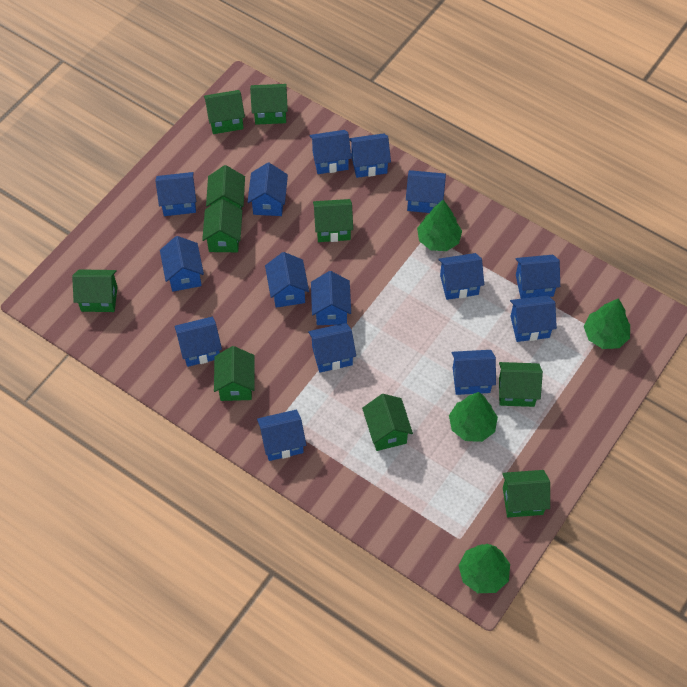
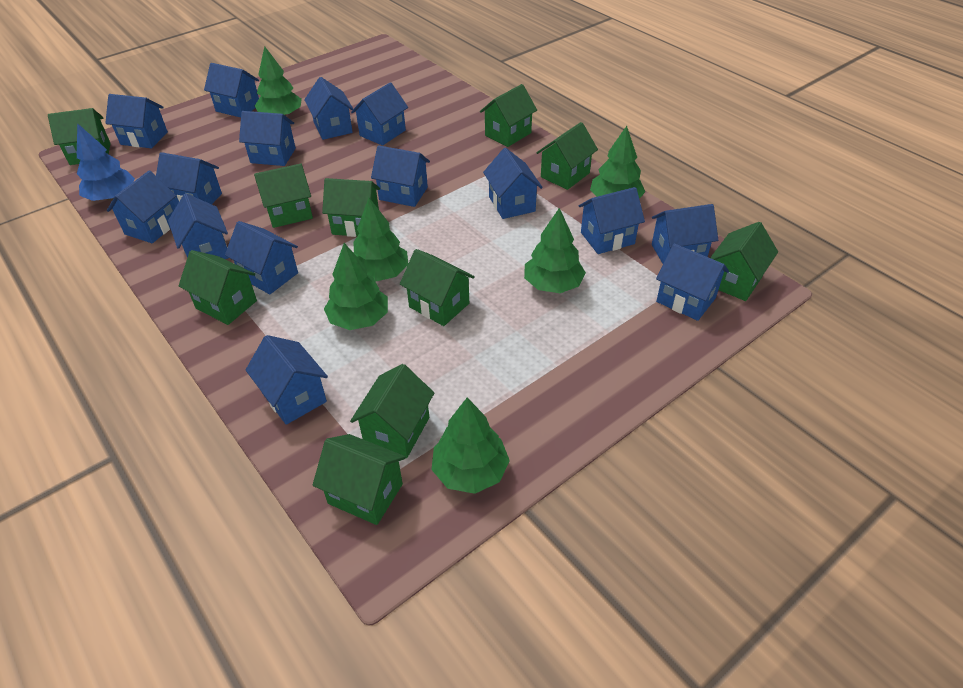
blue tree: 0 -> 1
green tree: 4 -> 6

